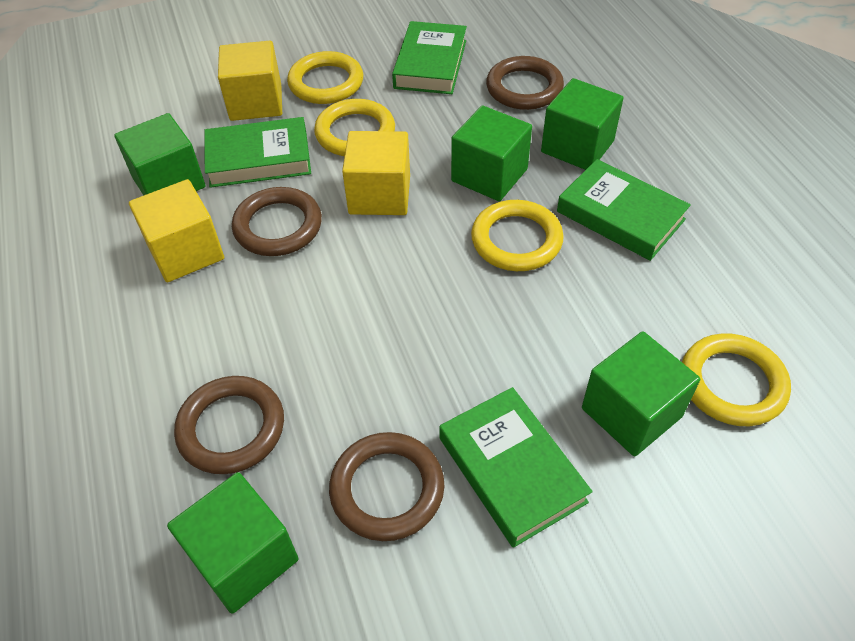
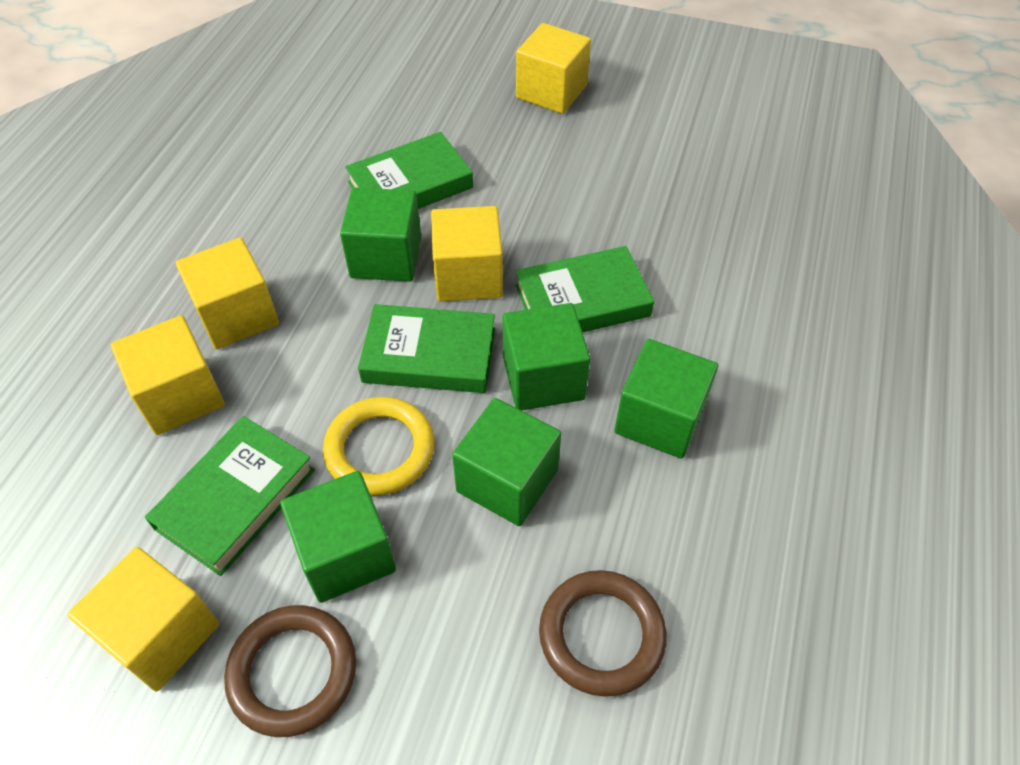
brown ring: 4 -> 2
yellow cube: 3 -> 5
yellow ring: 4 -> 1

